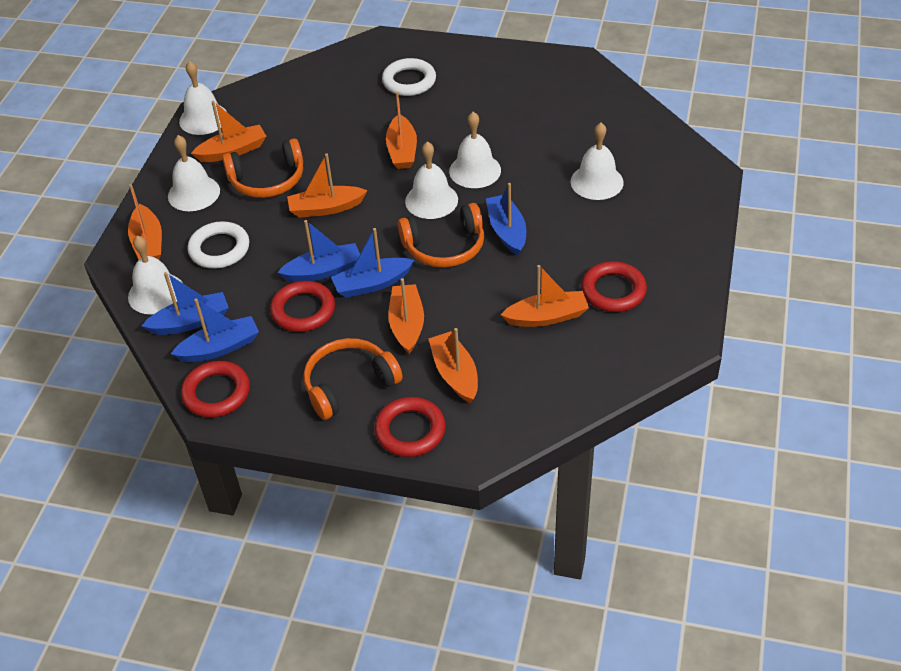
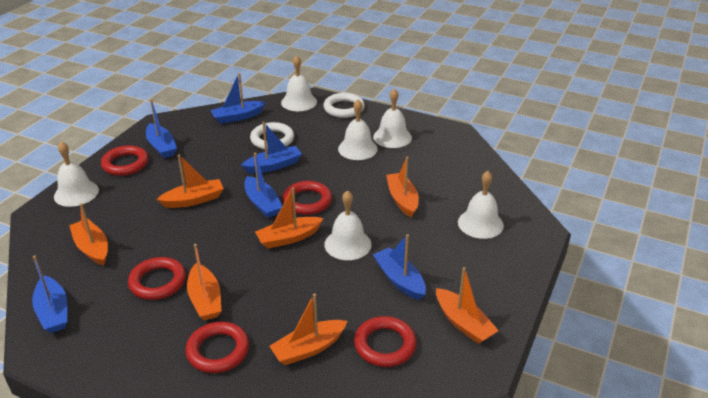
blue boat: 5 -> 6
orange headphones: 3 -> 0
red ring: 4 -> 5

